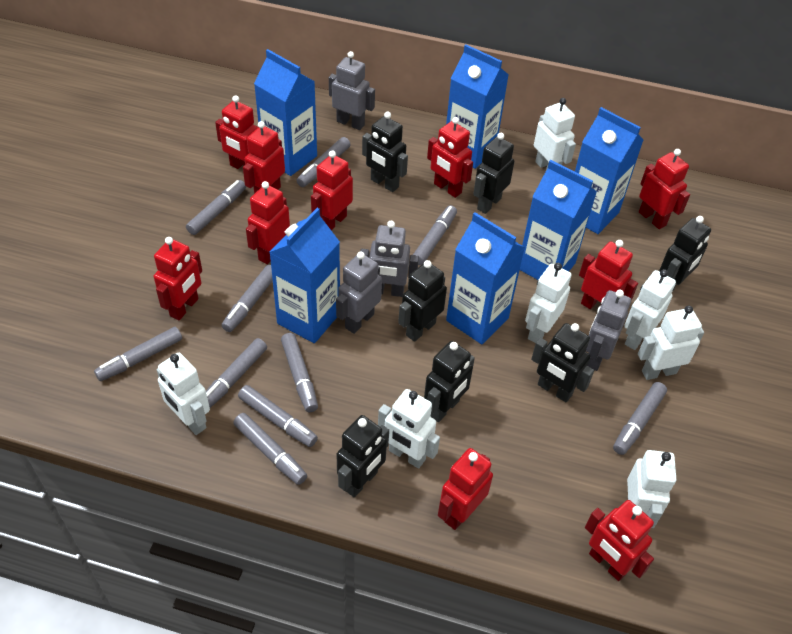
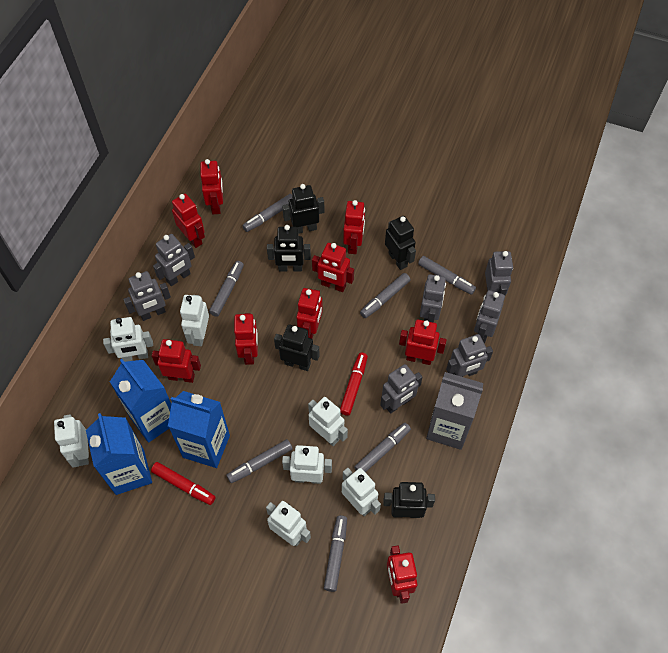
black robot: 7 -> 5
blue carton: 6 -> 3
grey carton: 0 -> 1
grey marker: 10 -> 7
grey robot: 4 -> 7
red marker: 0 -> 2
red robot: 10 -> 9

